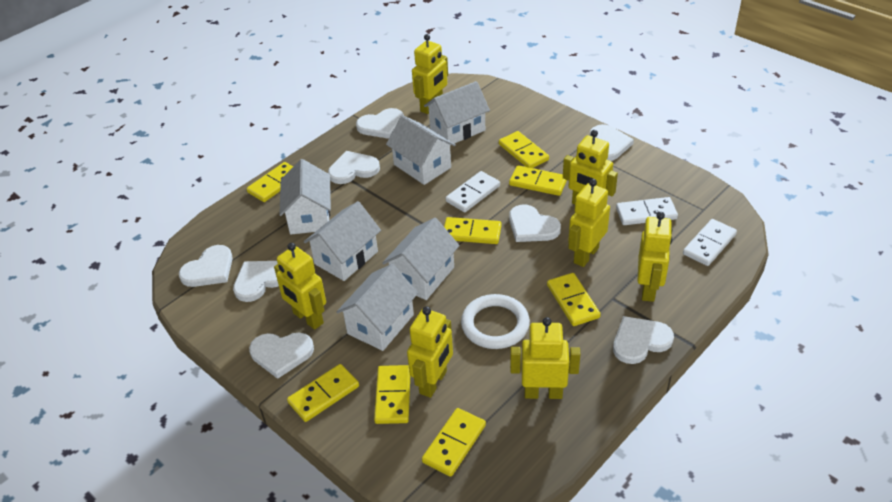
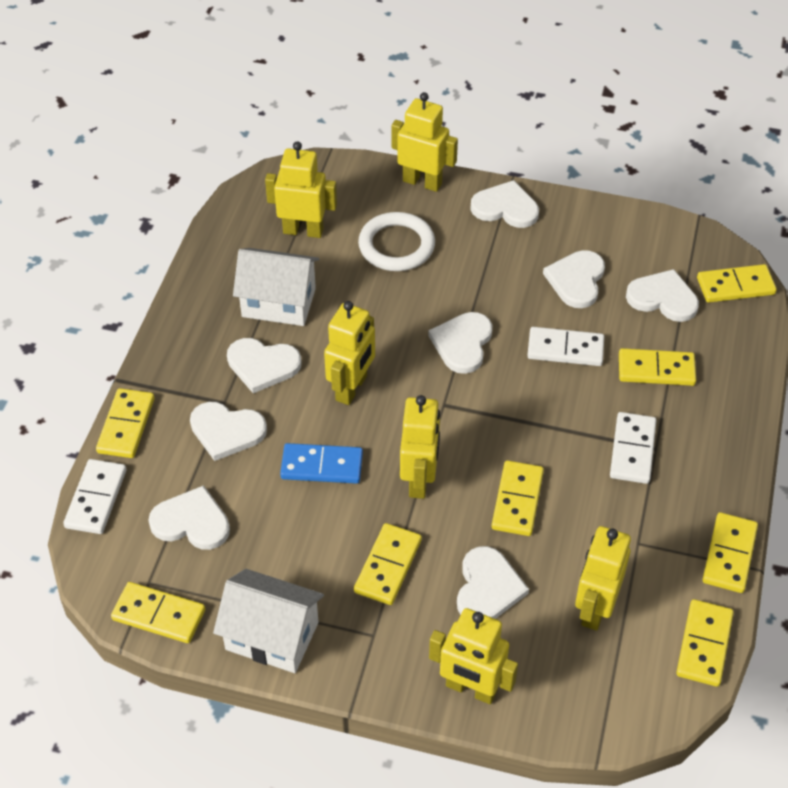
blue domino: 0 -> 1
white house: 6 -> 2
yellow robot: 7 -> 6

